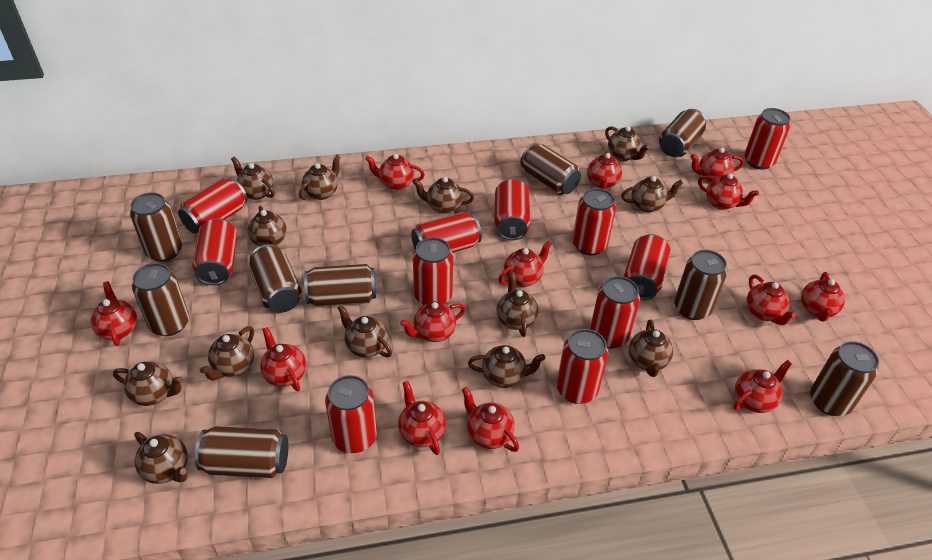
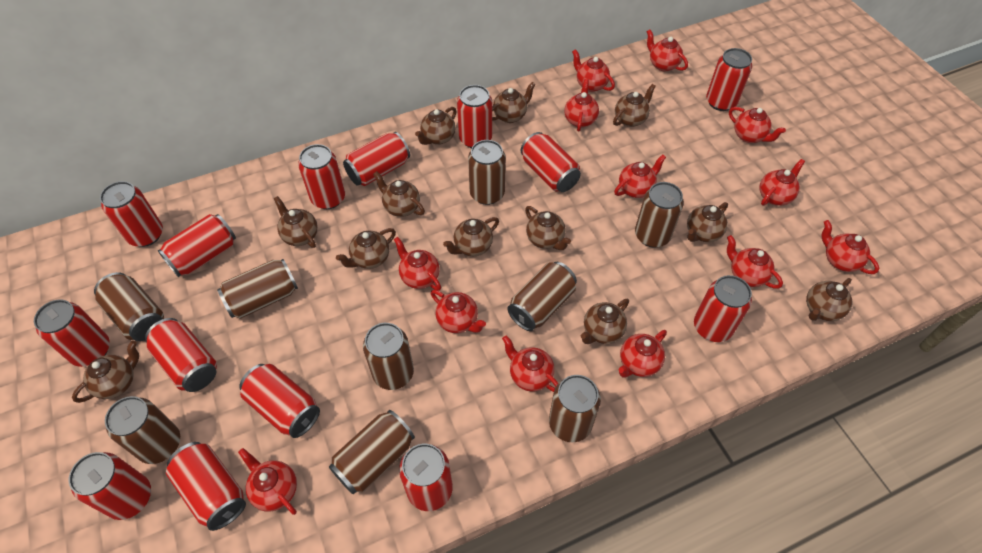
brown teapot: 13 -> 12
red can: 11 -> 14

